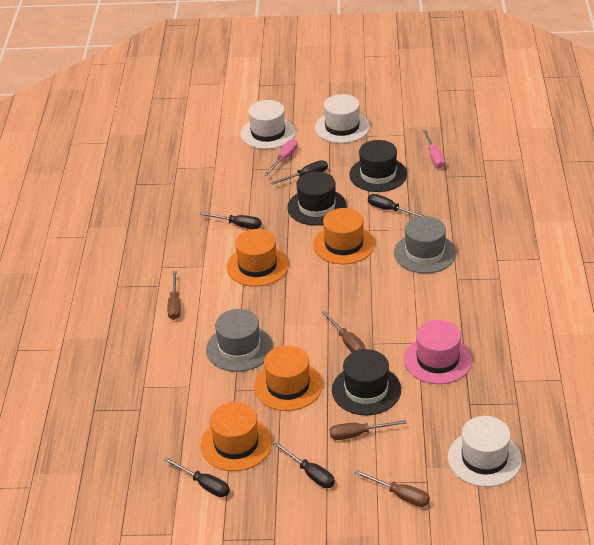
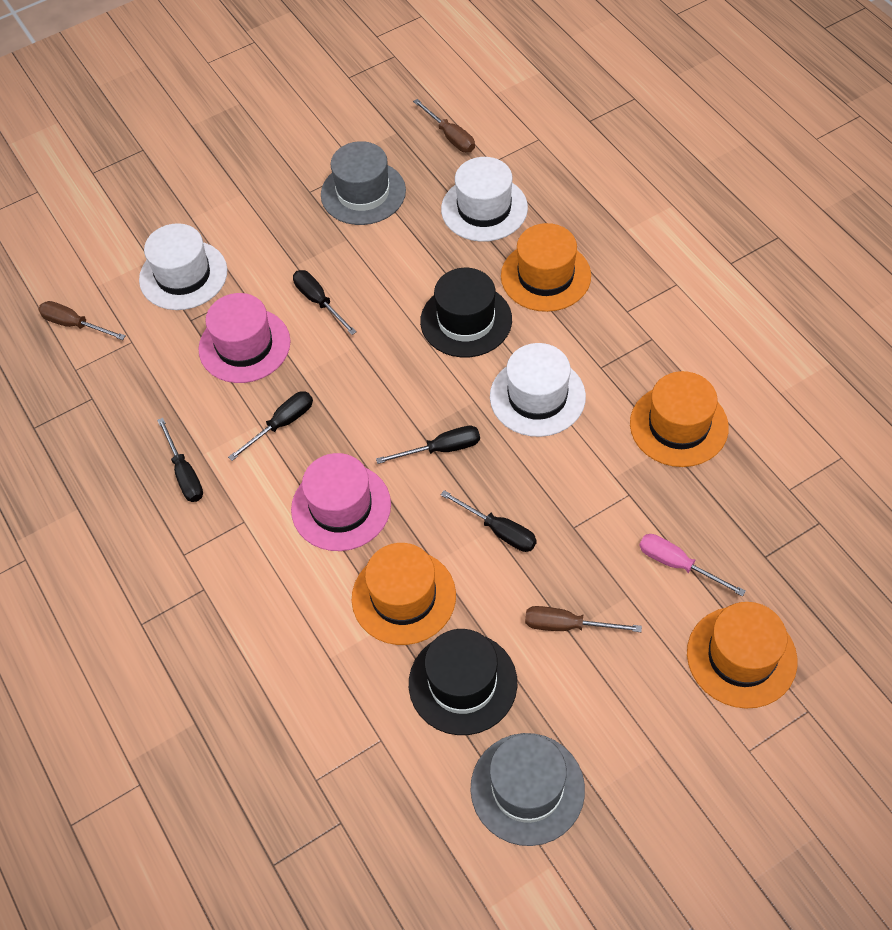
black hat: 3 -> 2
brown screwdriver: 4 -> 3
pink hat: 1 -> 2
pink screwdriver: 2 -> 1

